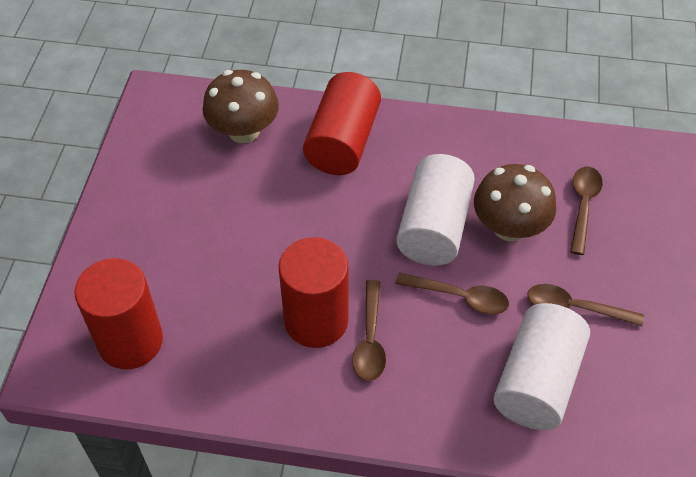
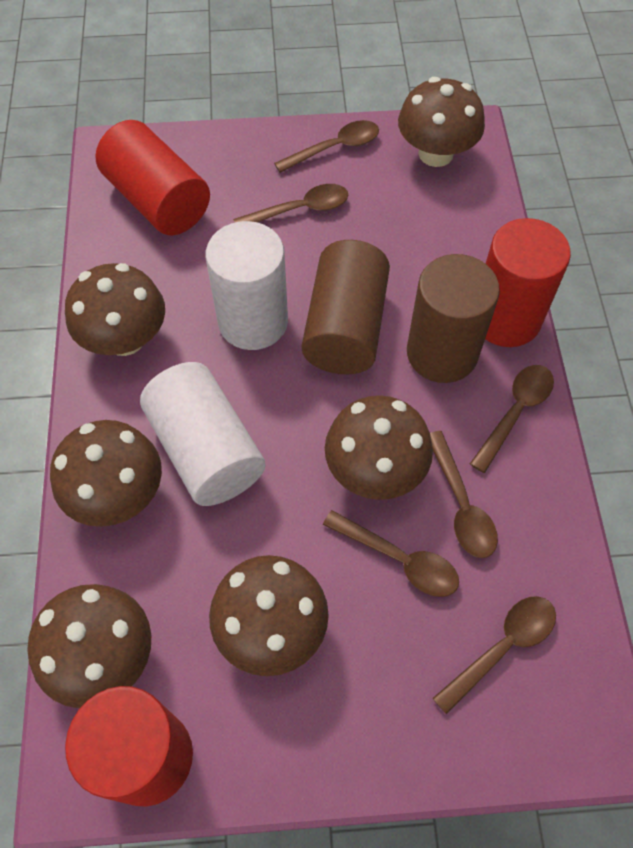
brown cylinder: 0 -> 2
brown mushroom: 2 -> 6
brown spoon: 4 -> 6

